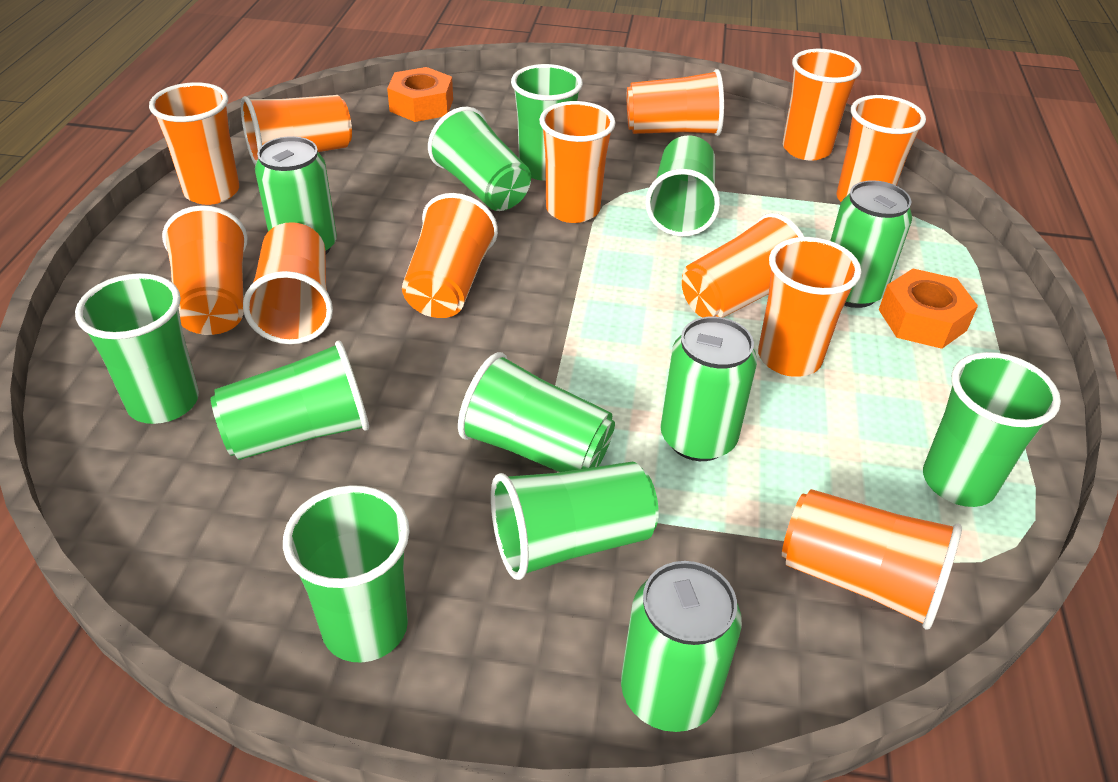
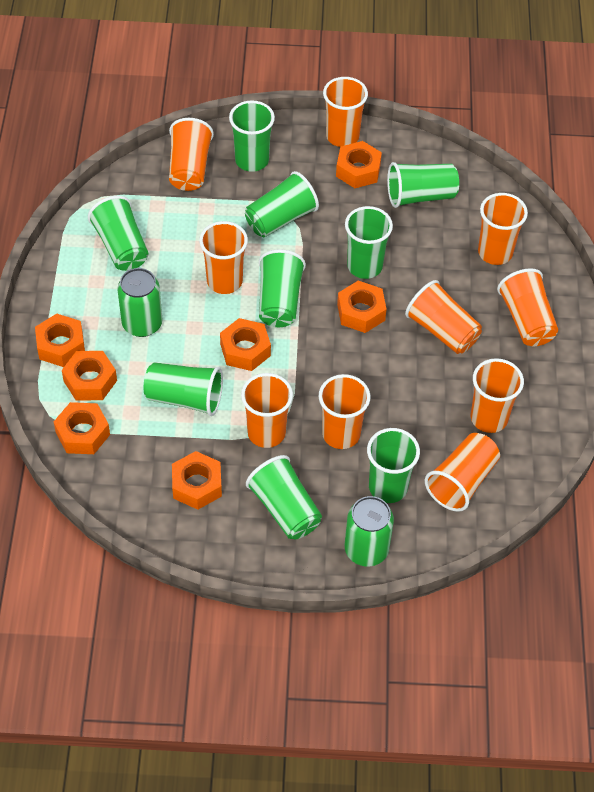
green can: 4 -> 2
orange cup: 12 -> 10
orange nut: 2 -> 7

